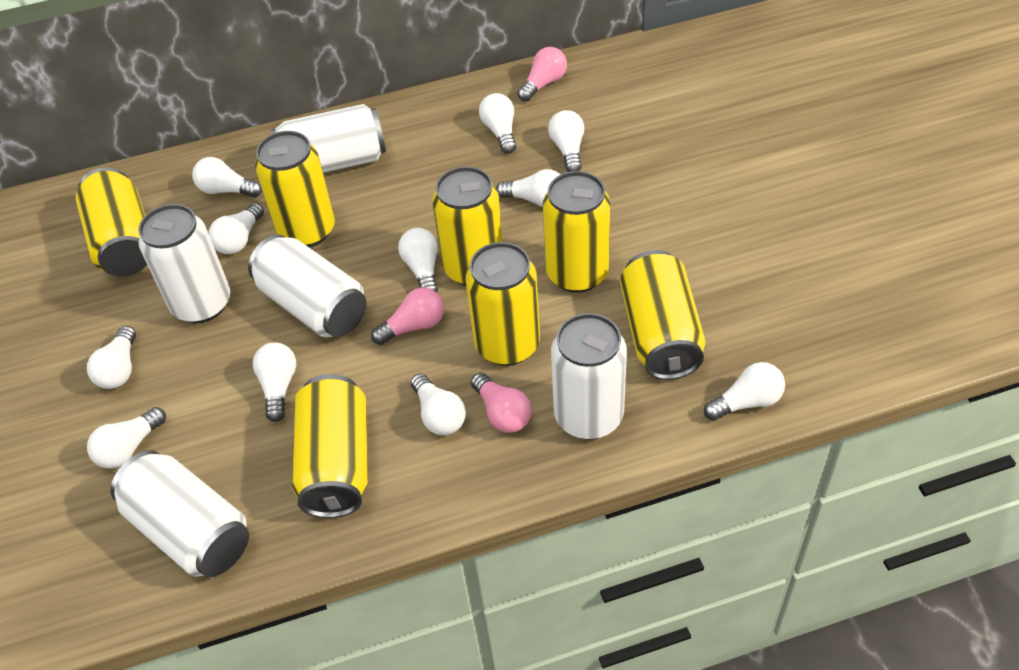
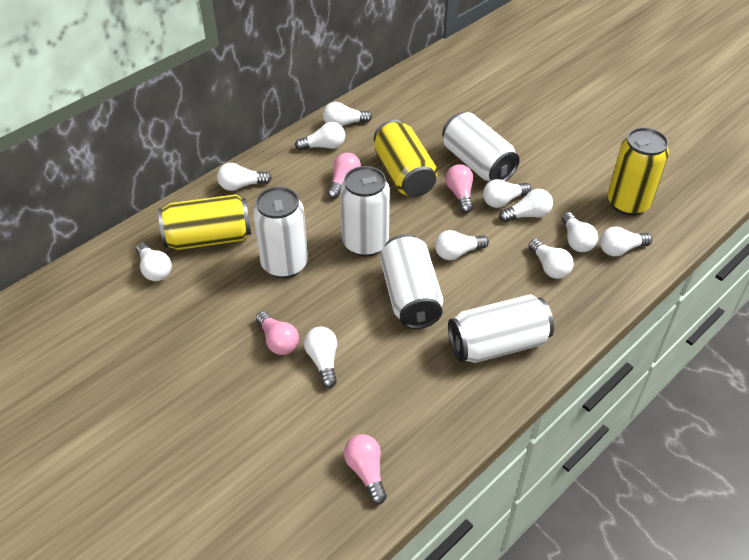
pink light bulb: 3 -> 4
yellow can: 7 -> 3

